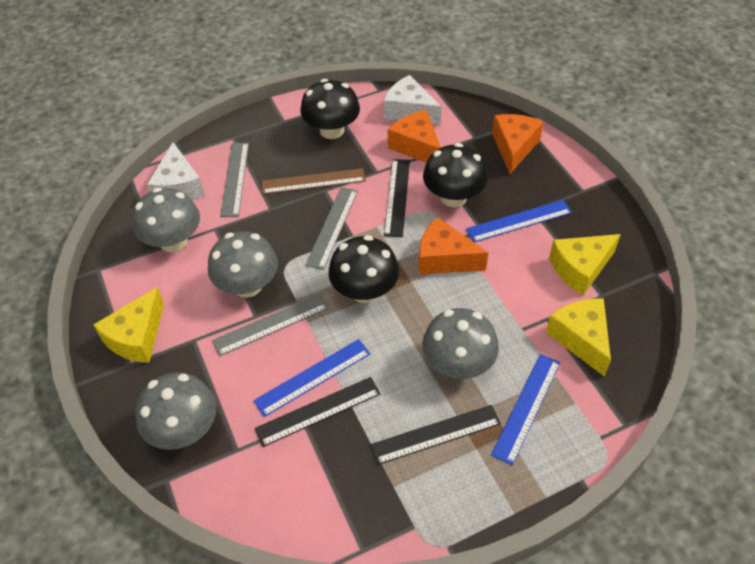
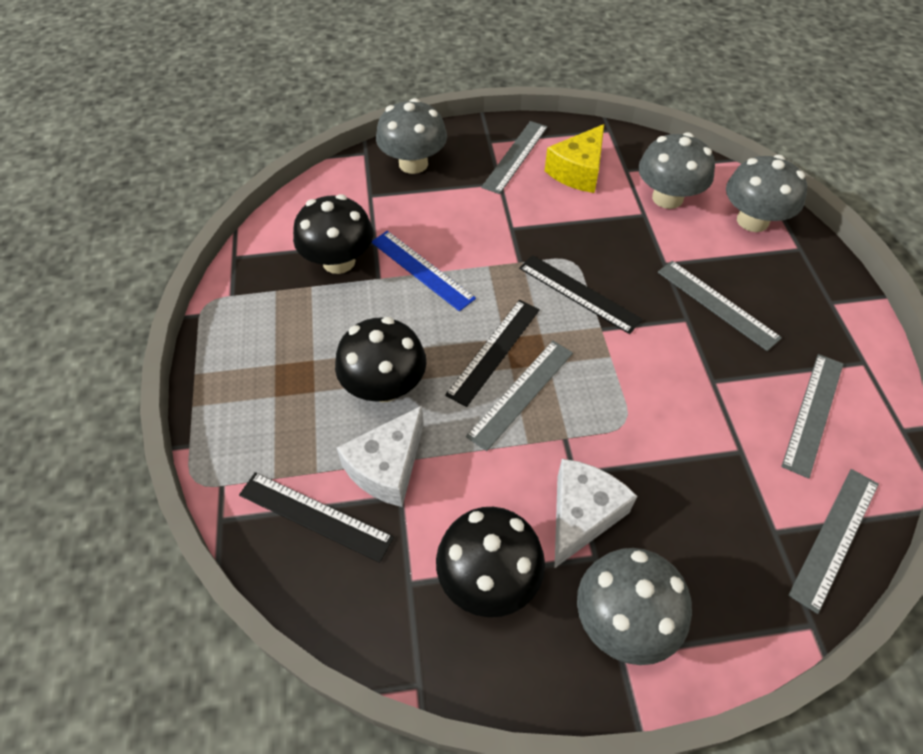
blue ruler: 3 -> 1
brown ruler: 1 -> 0
grey ruler: 3 -> 5
orange cheese: 3 -> 0
yellow cheese: 3 -> 1

